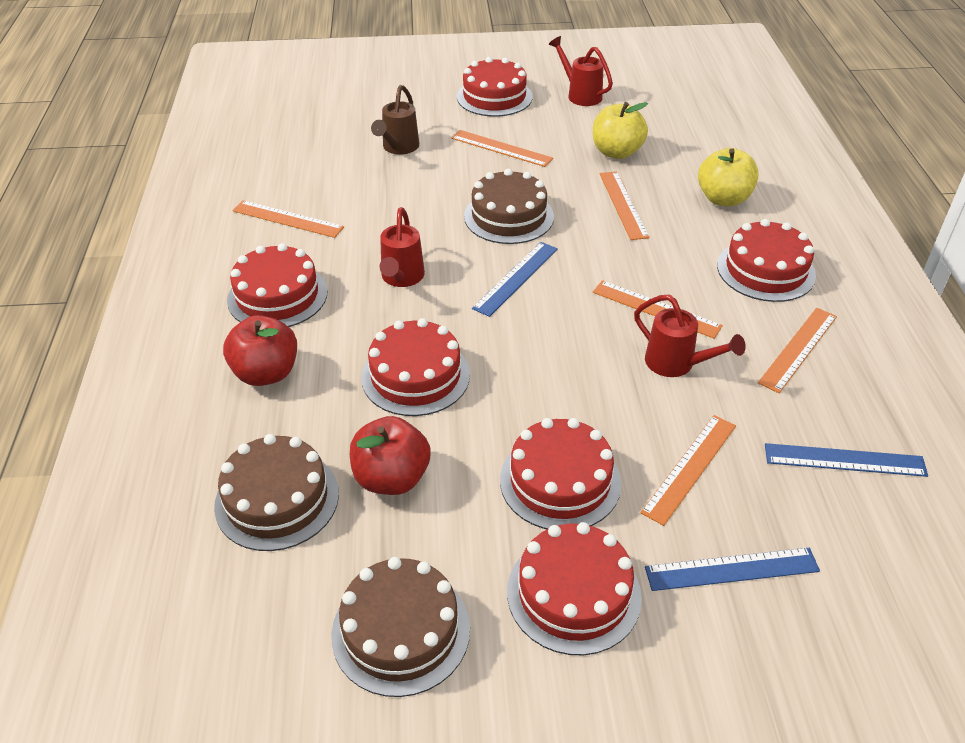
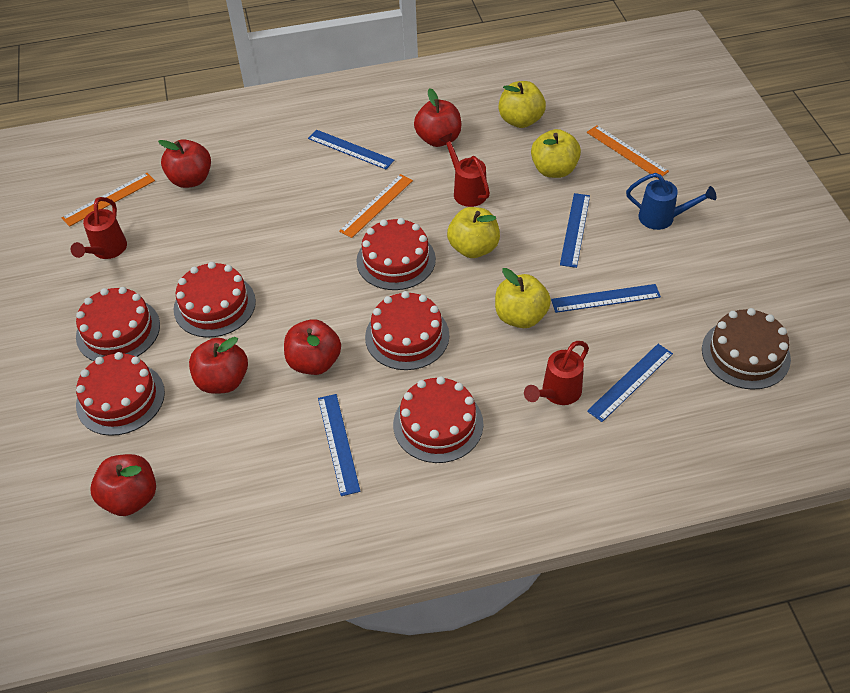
blue ruler: 3 -> 5
blue watering can: 0 -> 1
brown cake: 3 -> 1
brown watering can: 1 -> 0
orange ruler: 6 -> 3
red apple: 2 -> 5
yellow apple: 2 -> 4

